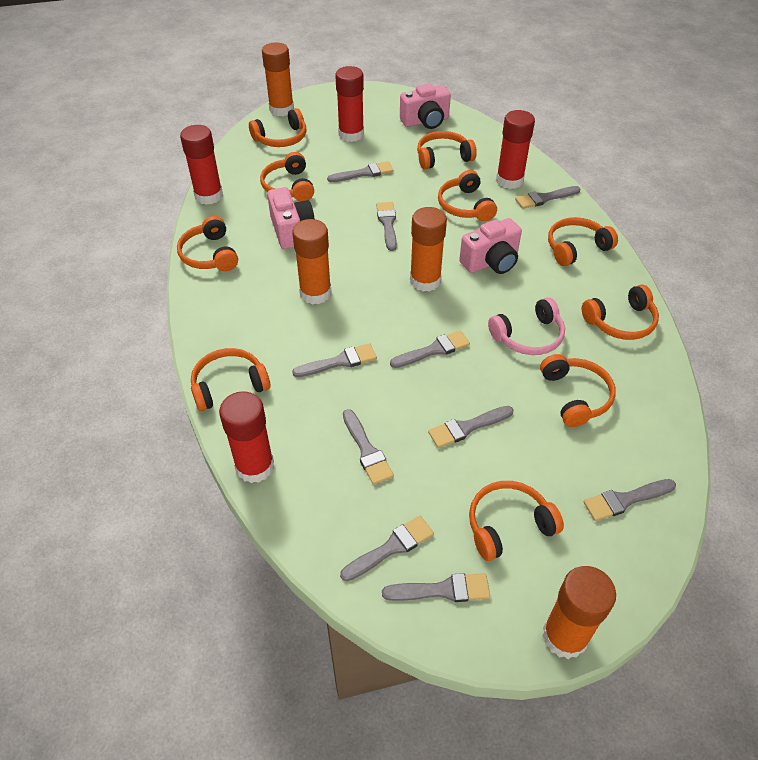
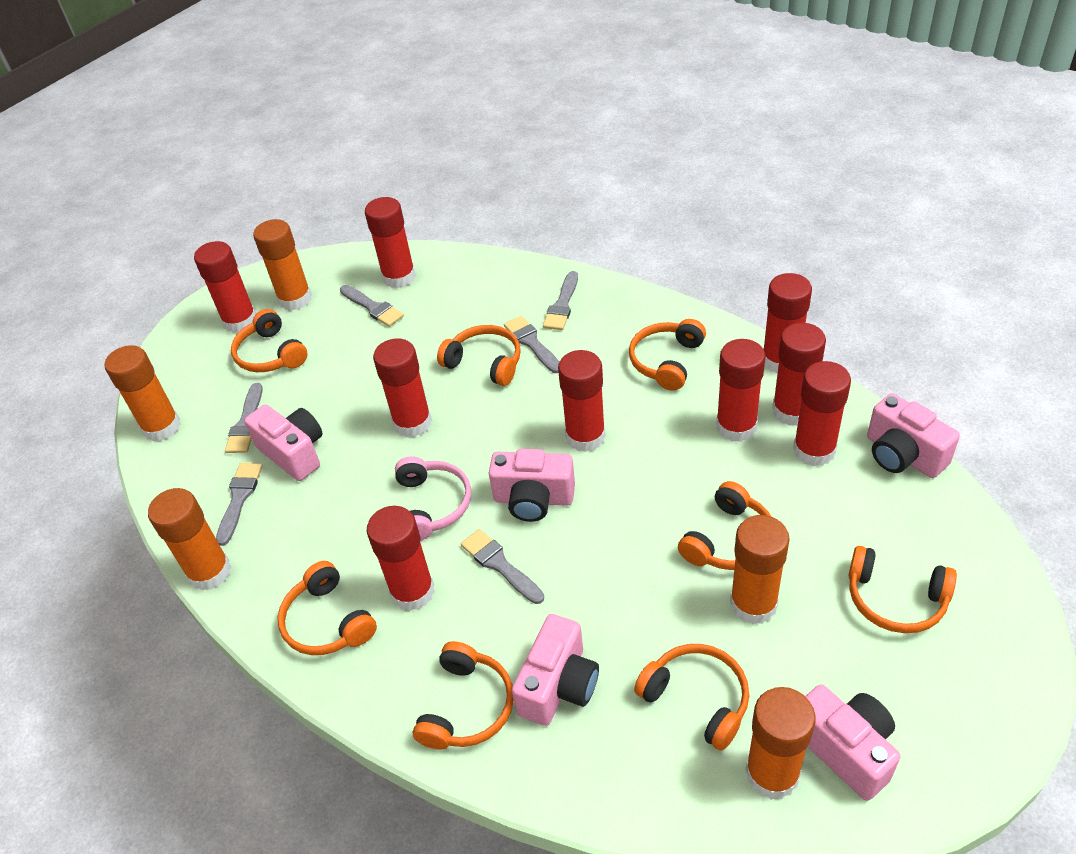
grey brush: 10 -> 6
orange glue stick: 4 -> 5
orange headphones: 10 -> 8
pink camera: 3 -> 5
red glue stick: 4 -> 9

